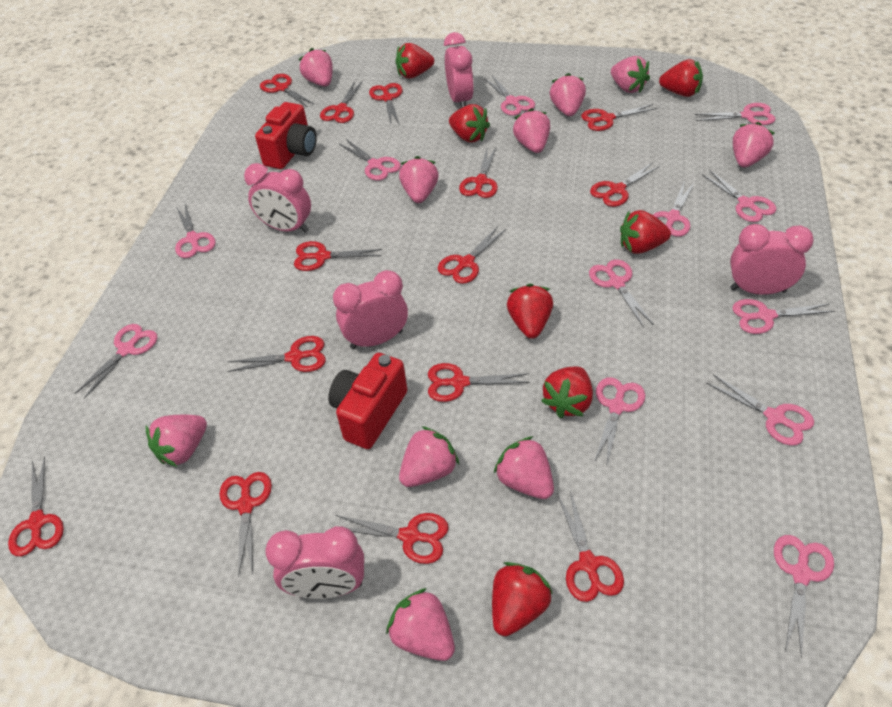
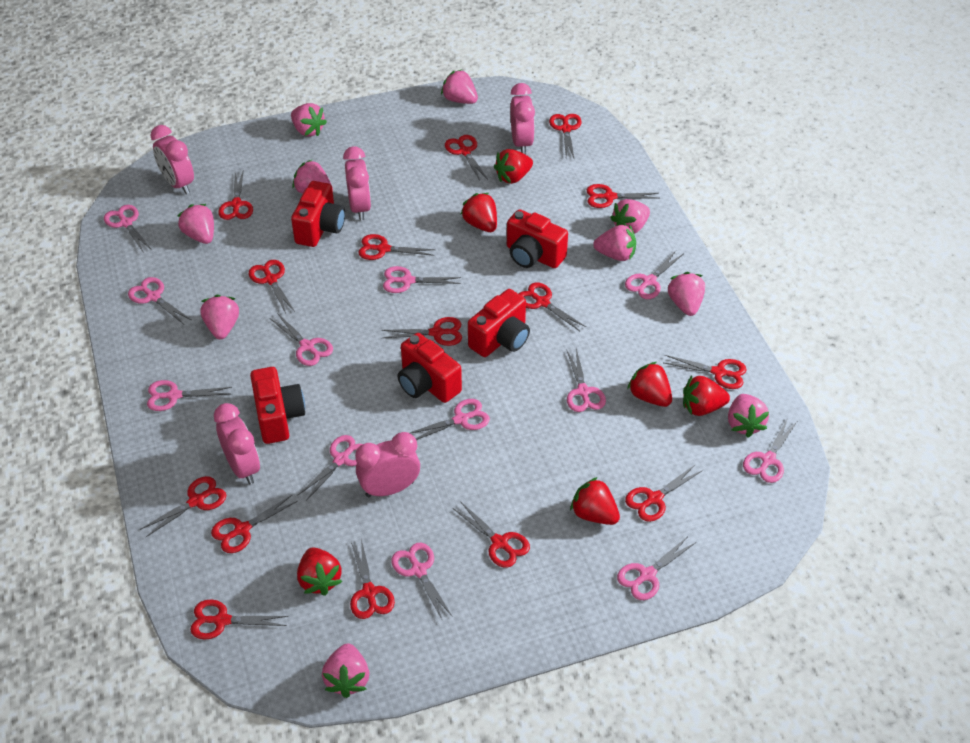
red camera: 2 -> 5
red scissors: 14 -> 15
red strawberry: 7 -> 6

